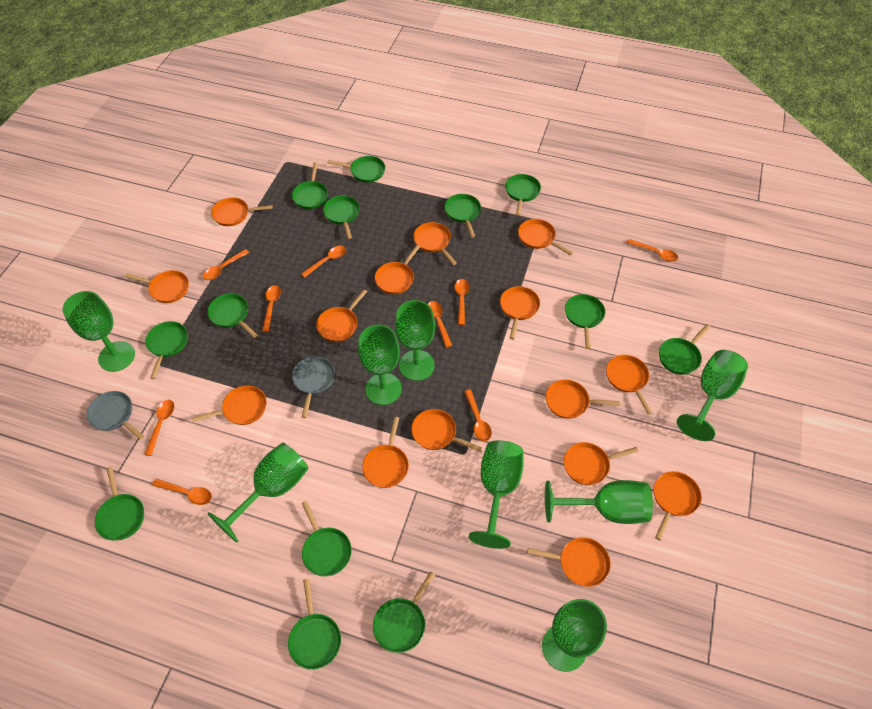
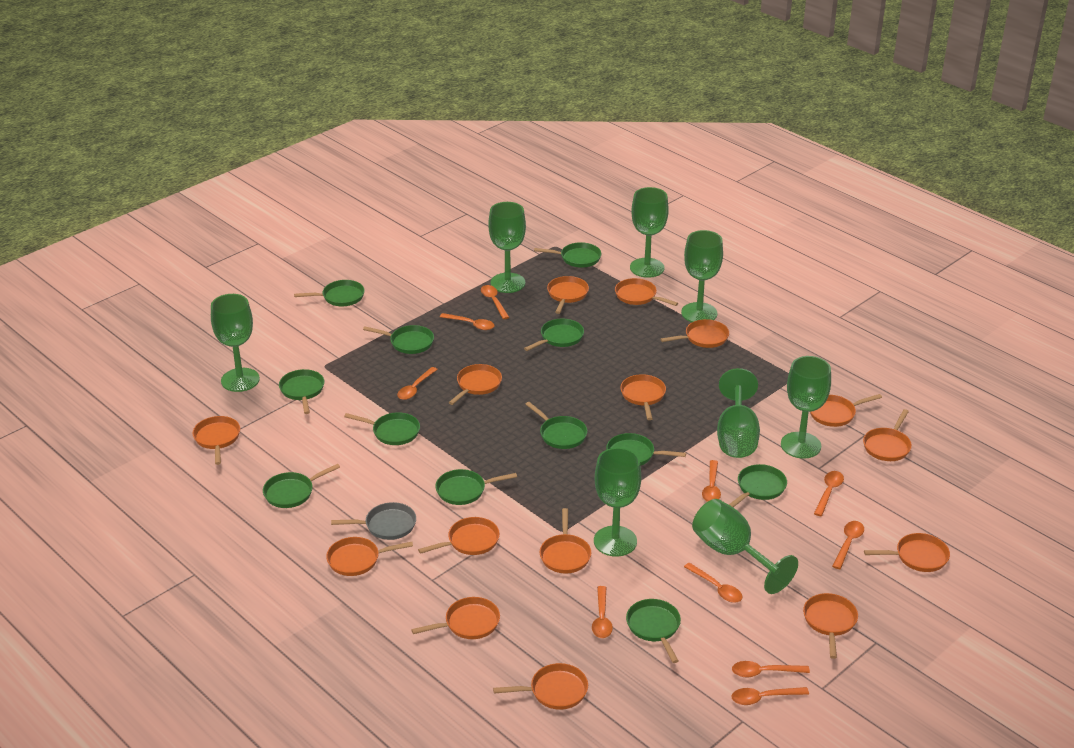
green pan: 13 -> 12
grey pan: 2 -> 1
orange spoon: 9 -> 10

